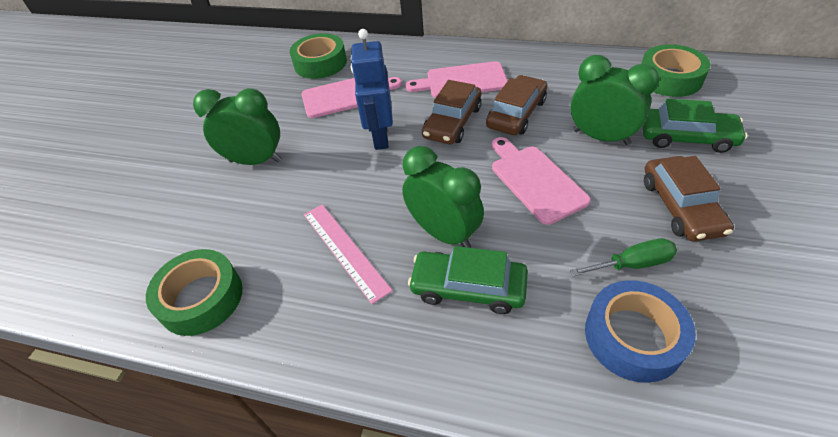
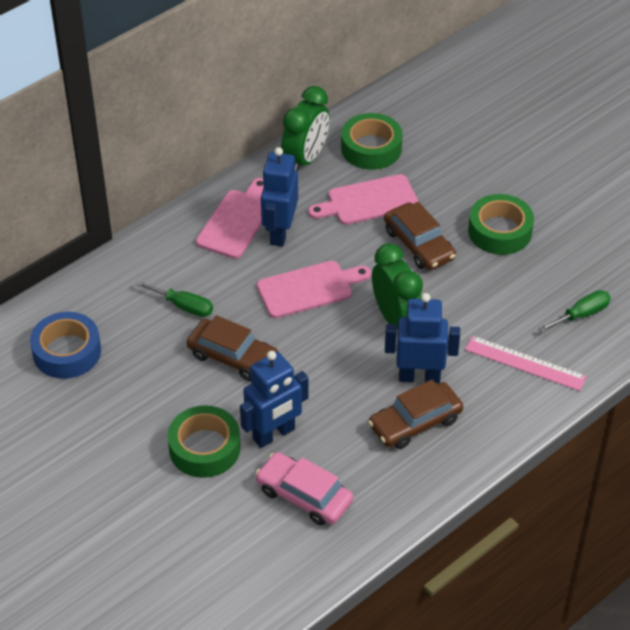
blue robot: 1 -> 3
green car: 2 -> 0
green clock: 3 -> 2
green screwdriver: 1 -> 2
pink car: 0 -> 1

